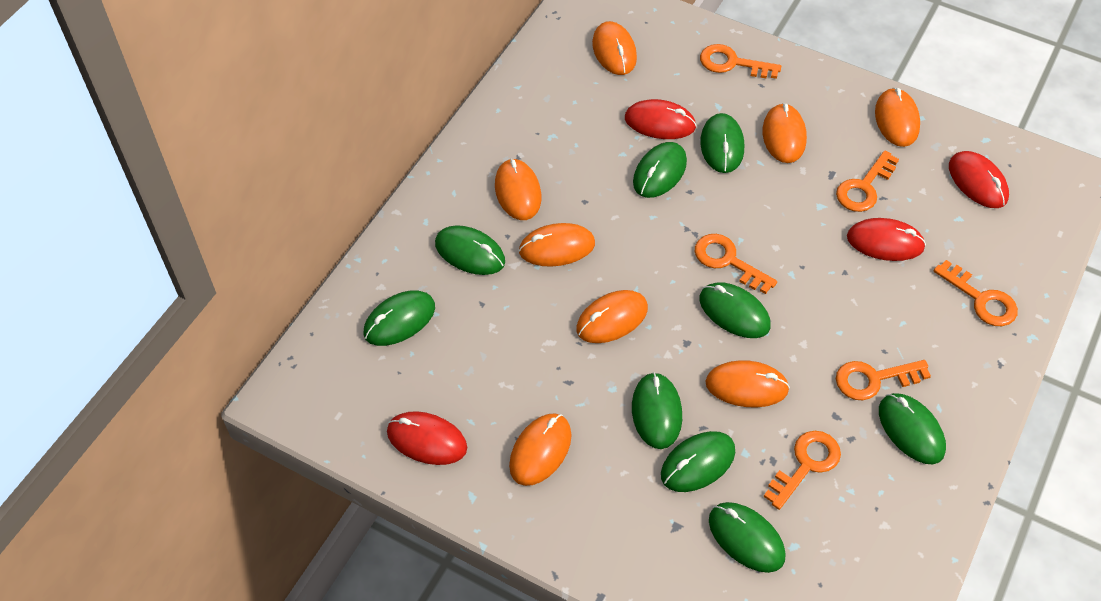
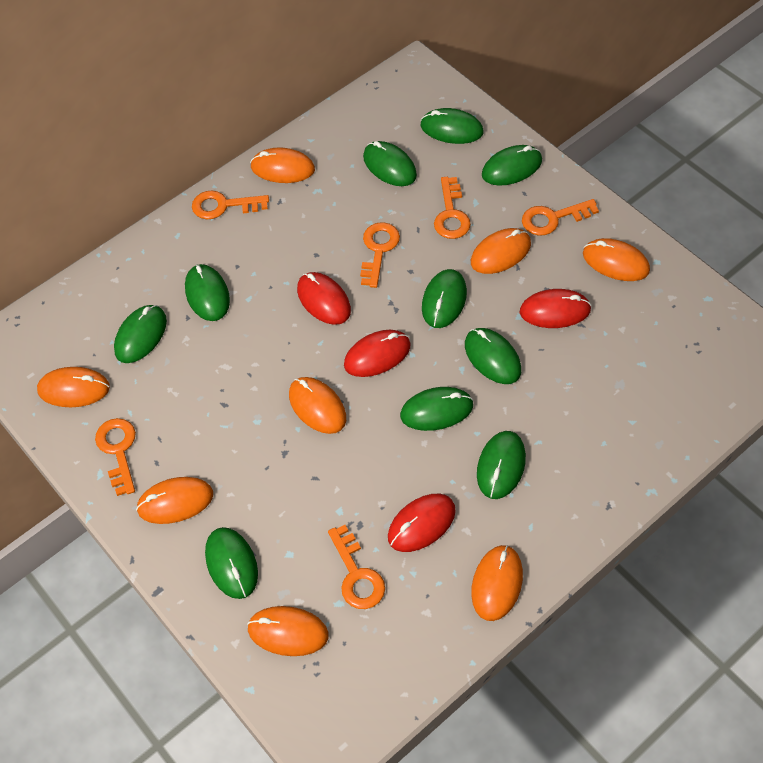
green mouse: 9 -> 10

